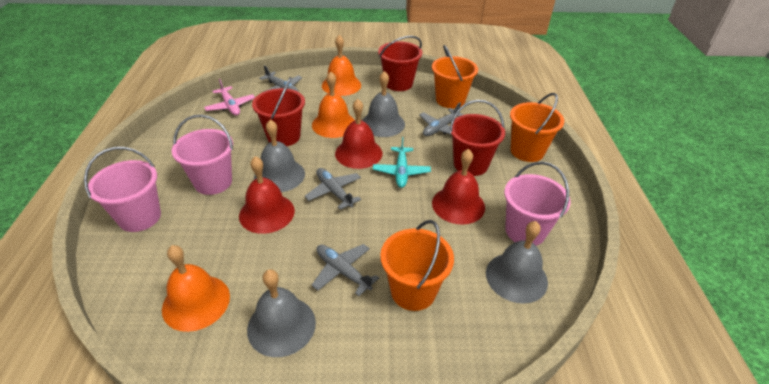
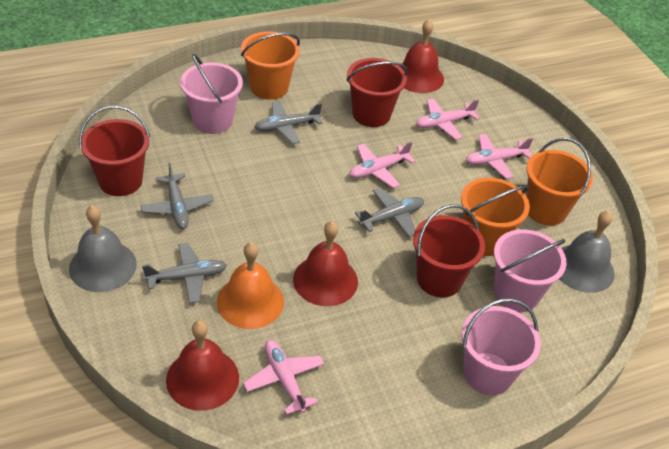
grey bell: 4 -> 2
orange bell: 3 -> 1
pink plane: 1 -> 4
turquoise plane: 1 -> 0

